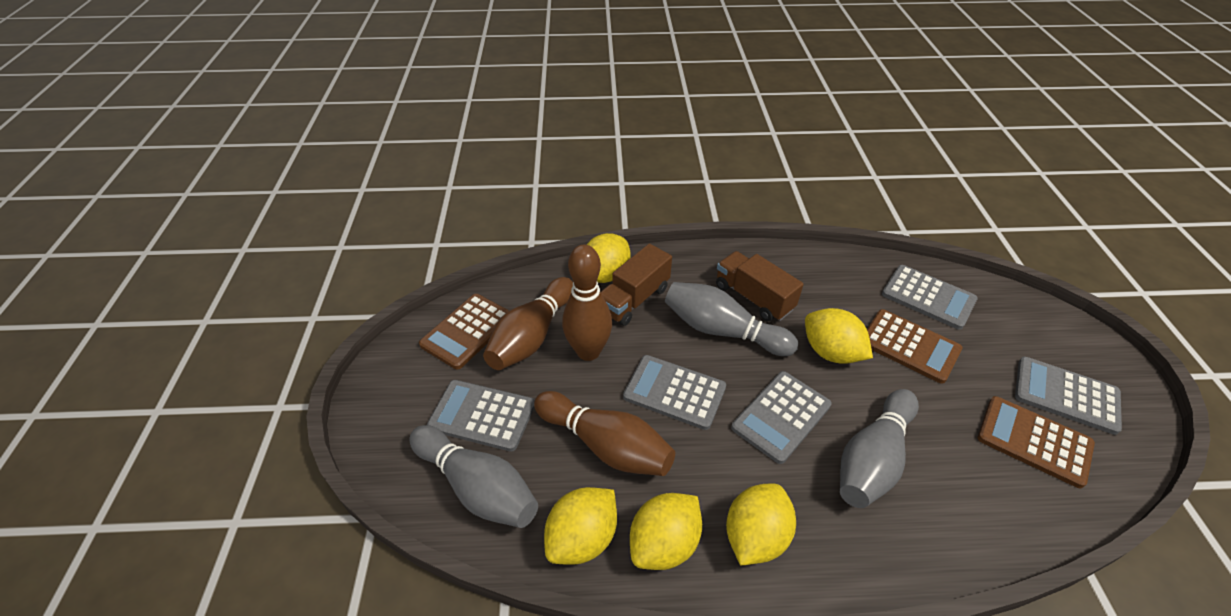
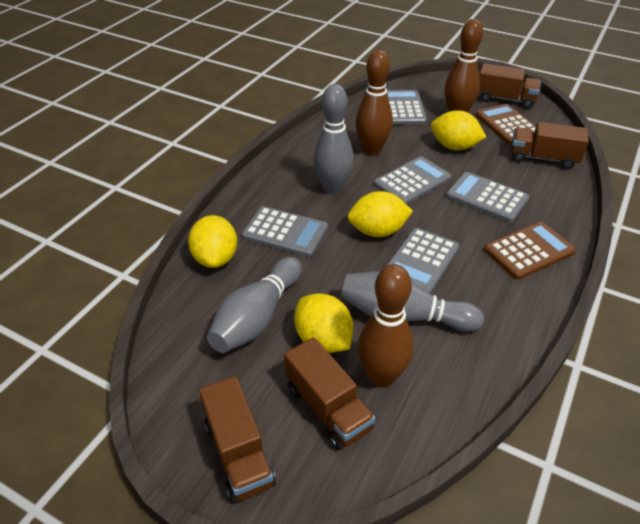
brown calculator: 3 -> 2
brown truck: 2 -> 4
yellow lemon: 5 -> 4

